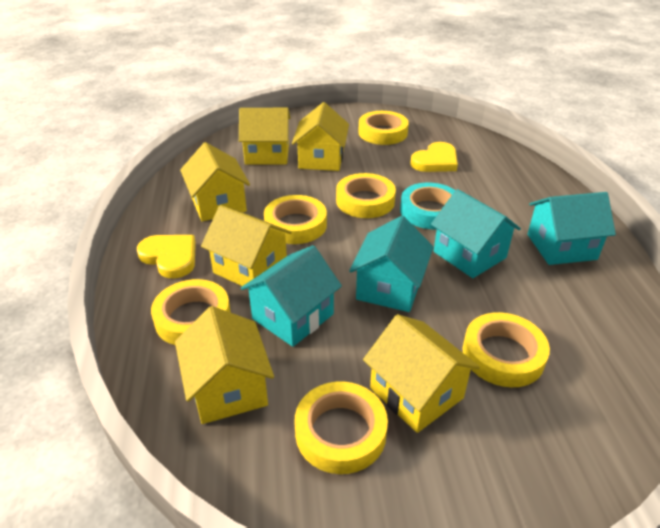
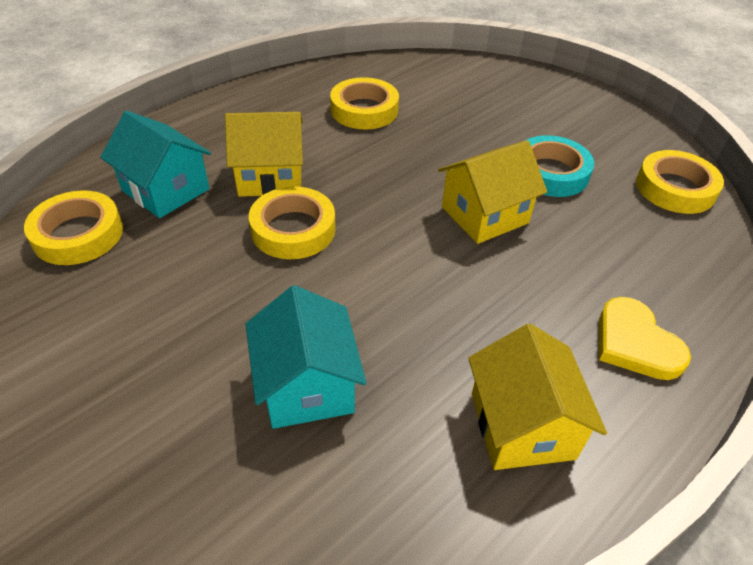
turquoise house: 4 -> 2
yellow heart: 2 -> 1
yellow house: 6 -> 3
yellow tape: 6 -> 4

